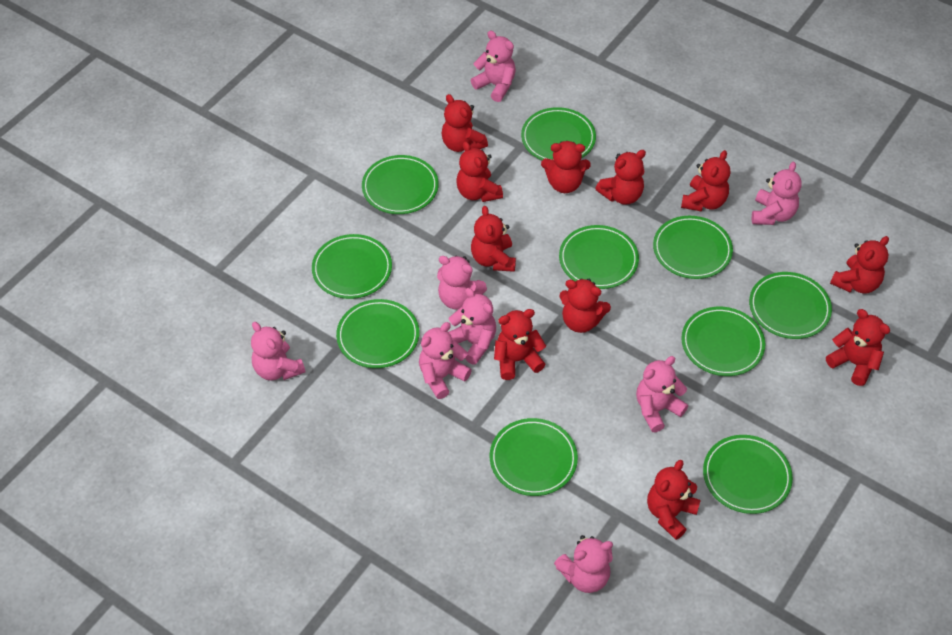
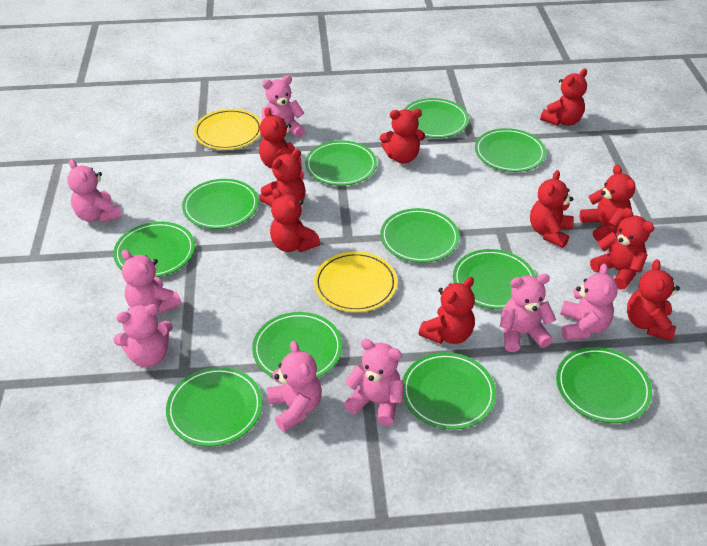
green plate: 10 -> 11
red teddy bear: 11 -> 10
yellow plate: 0 -> 2

